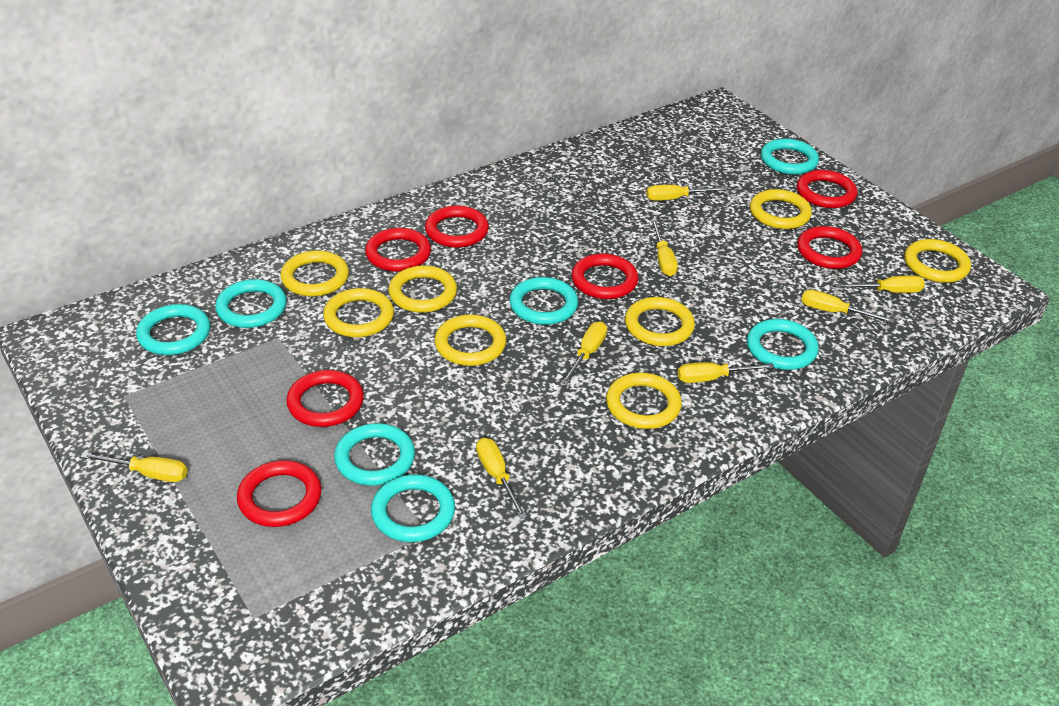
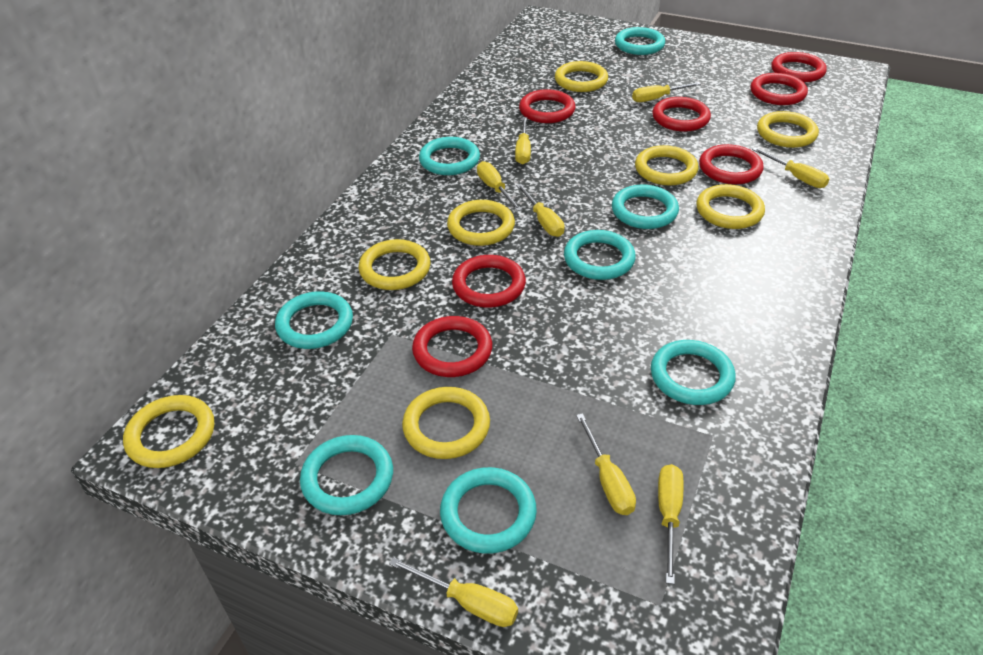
turquoise ring: 7 -> 8

